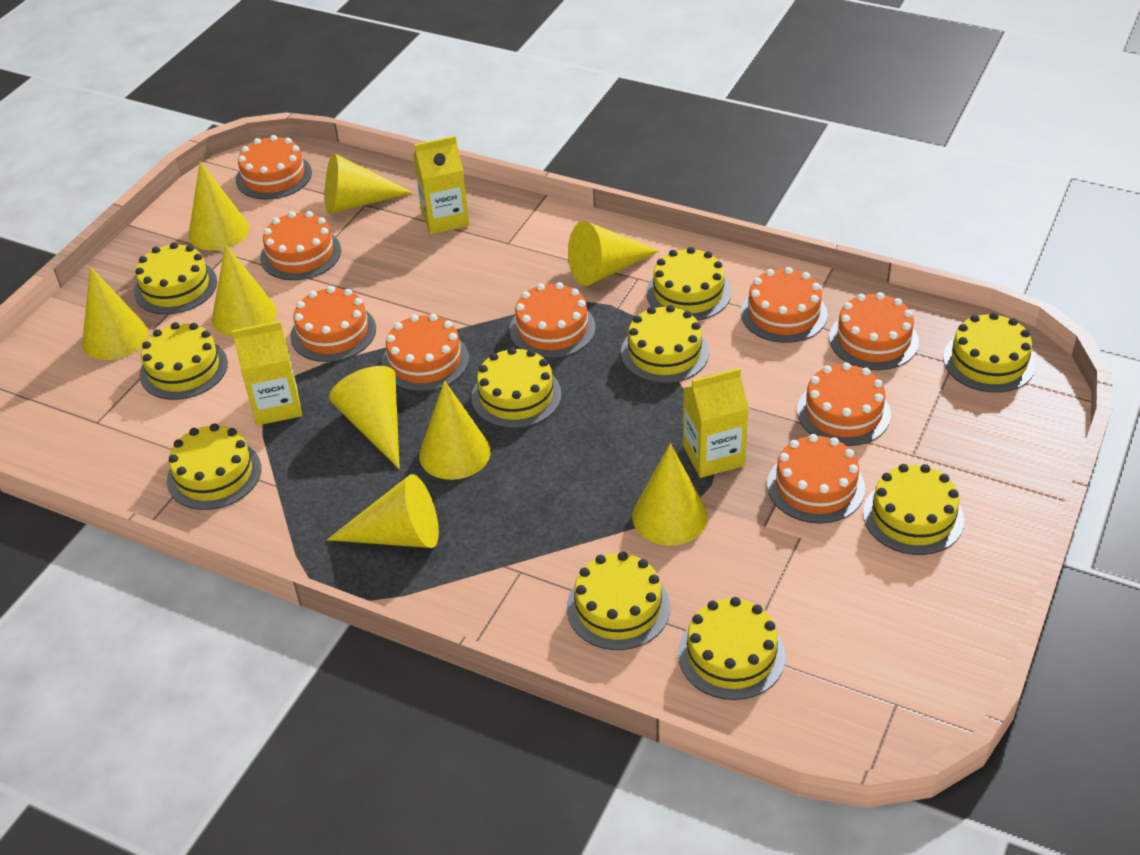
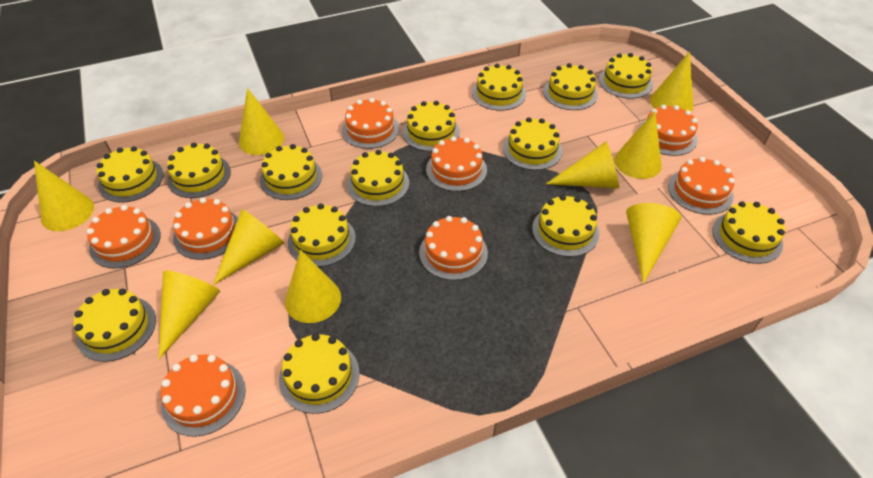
orange cake: 9 -> 8
yellow cake: 10 -> 14
yellow carton: 3 -> 0

